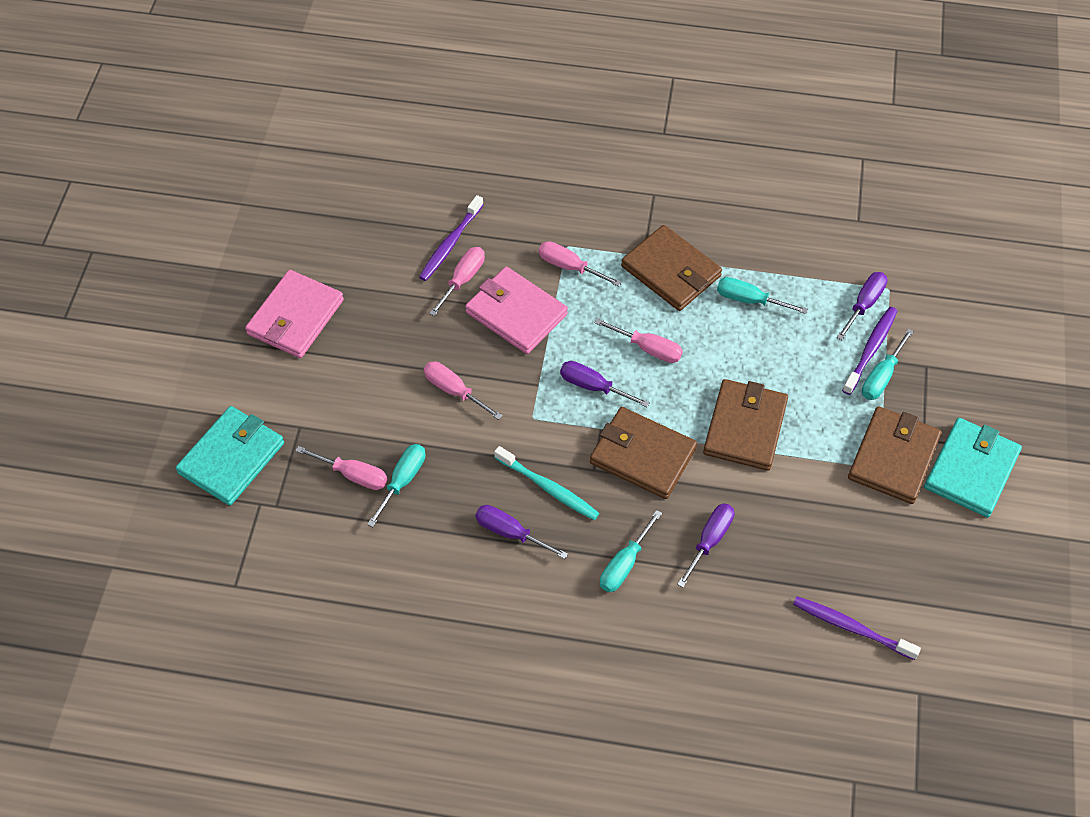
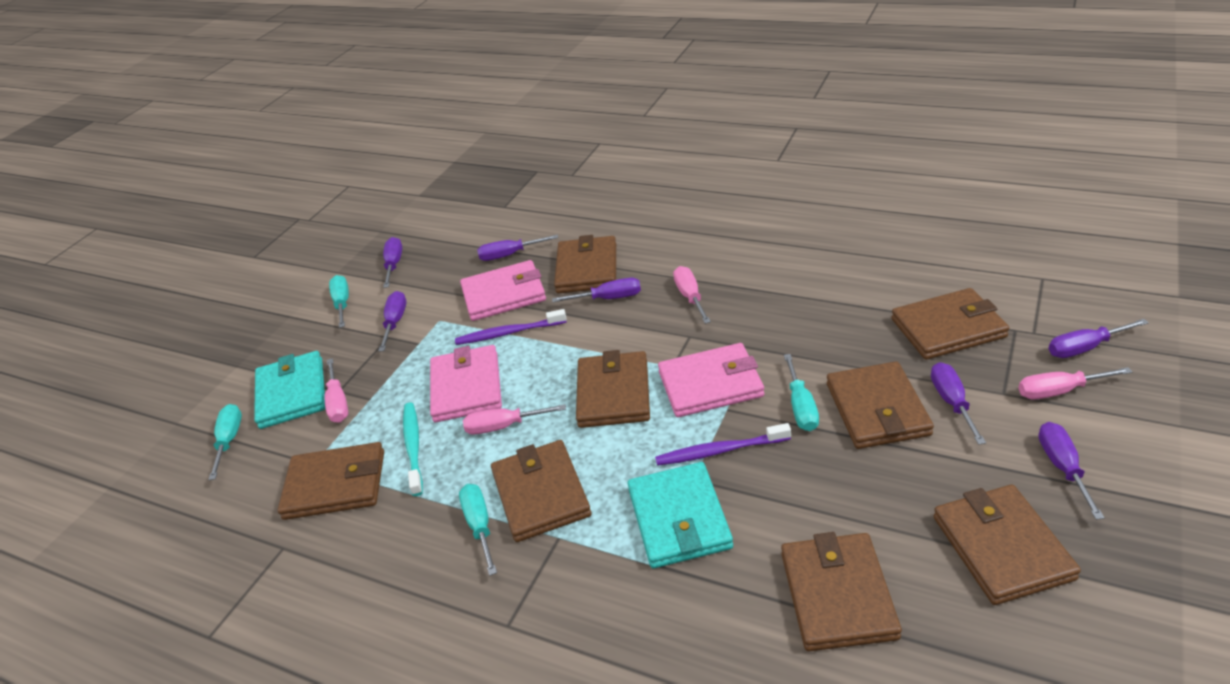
brown wallet: 4 -> 8
pink screwdriver: 5 -> 4
pink wallet: 2 -> 3
purple screwdriver: 4 -> 7
purple toothbrush: 3 -> 2

